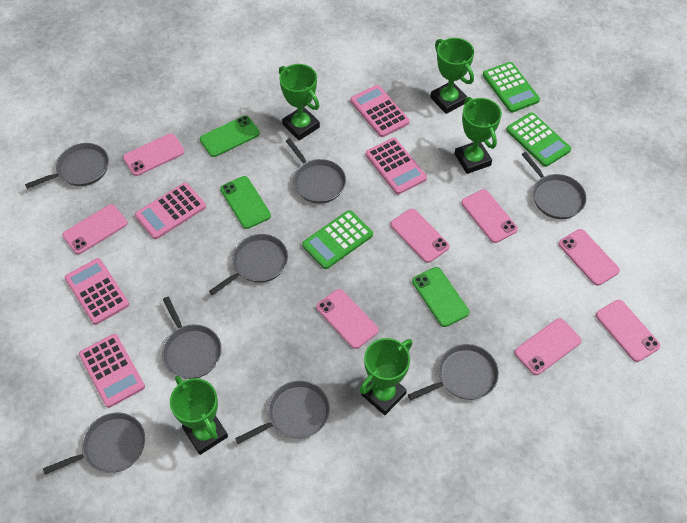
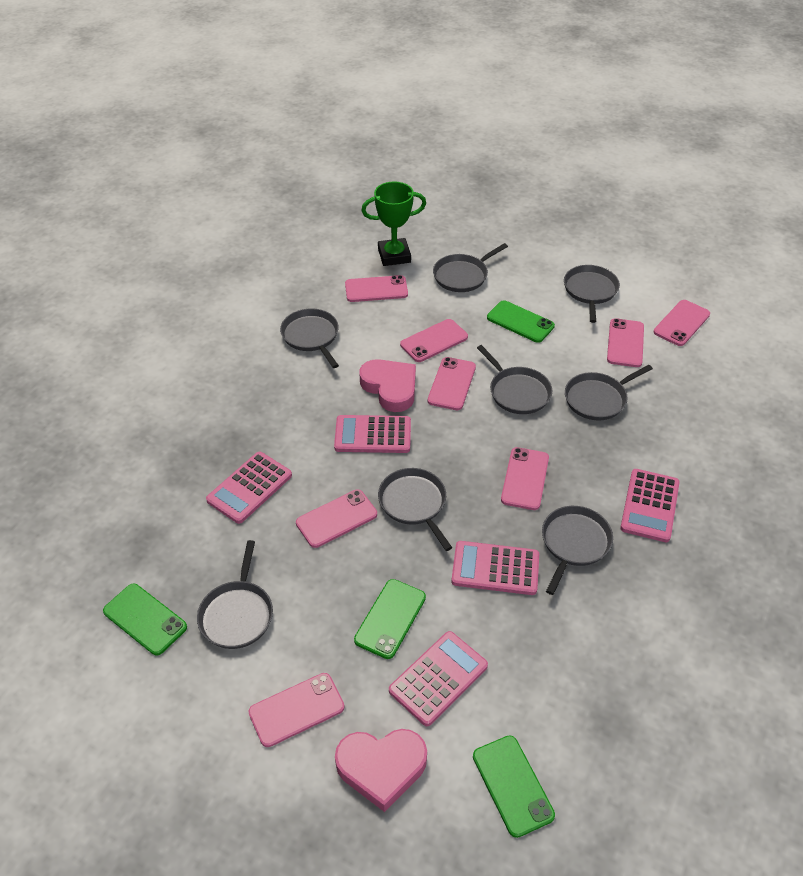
green calculator: 3 -> 0
green phone: 3 -> 4
green trophy: 5 -> 1
pink heart: 0 -> 2

